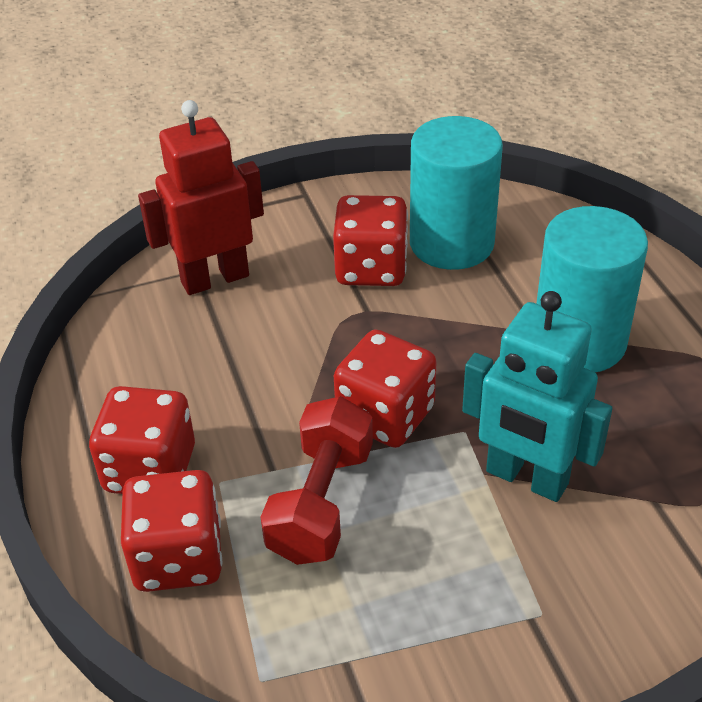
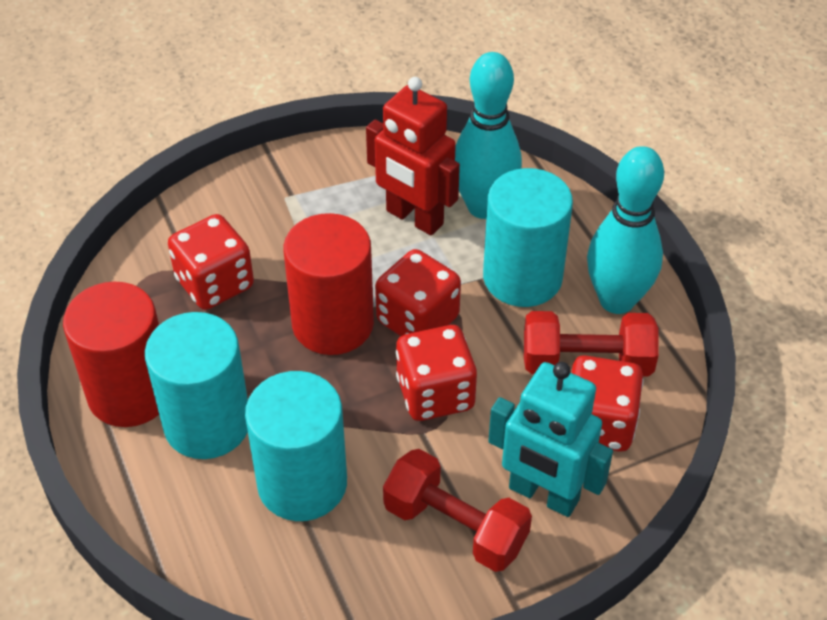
red cylinder: 0 -> 2
red dumbbell: 1 -> 2
turquoise bowling pin: 0 -> 2
turquoise cylinder: 2 -> 3

